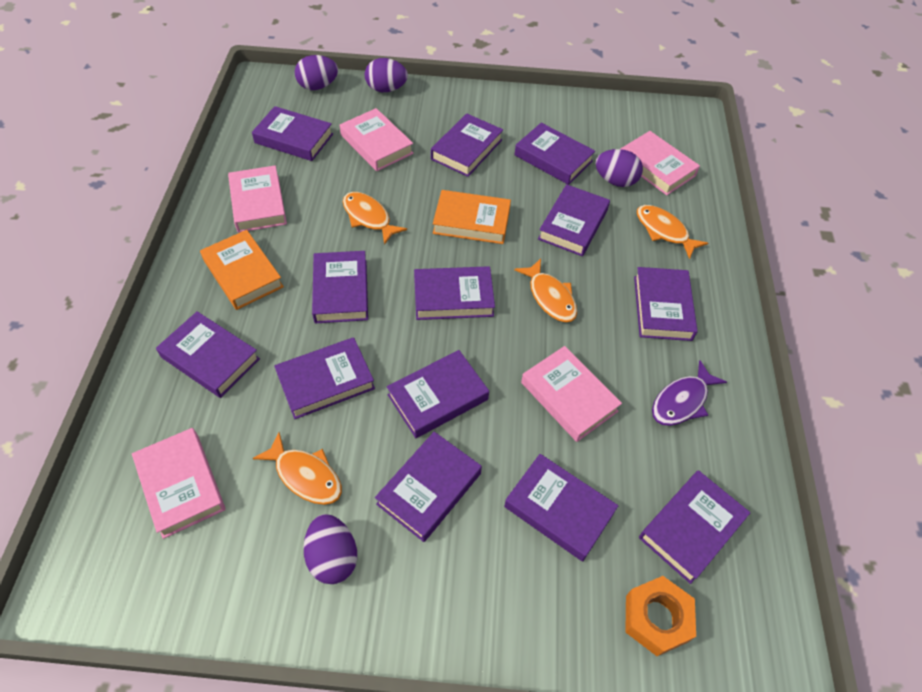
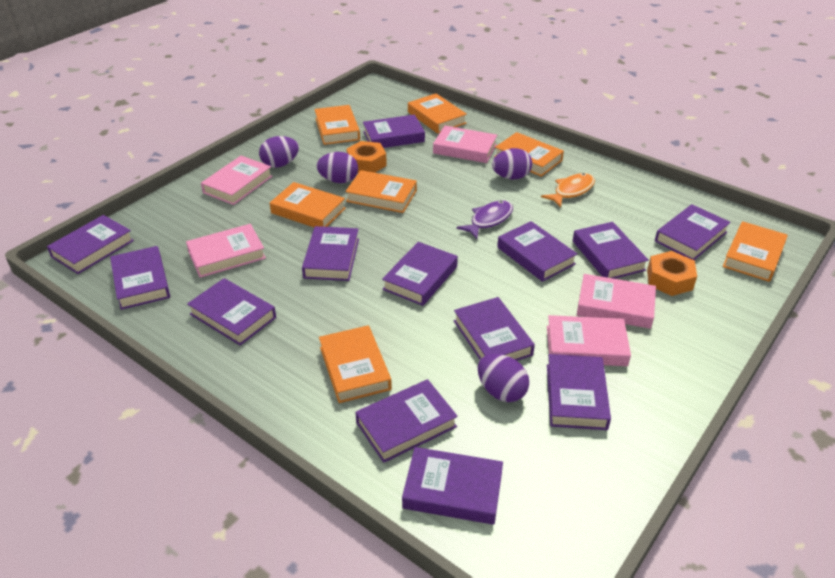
orange book: 2 -> 7
orange fish: 4 -> 1
orange nut: 1 -> 2

